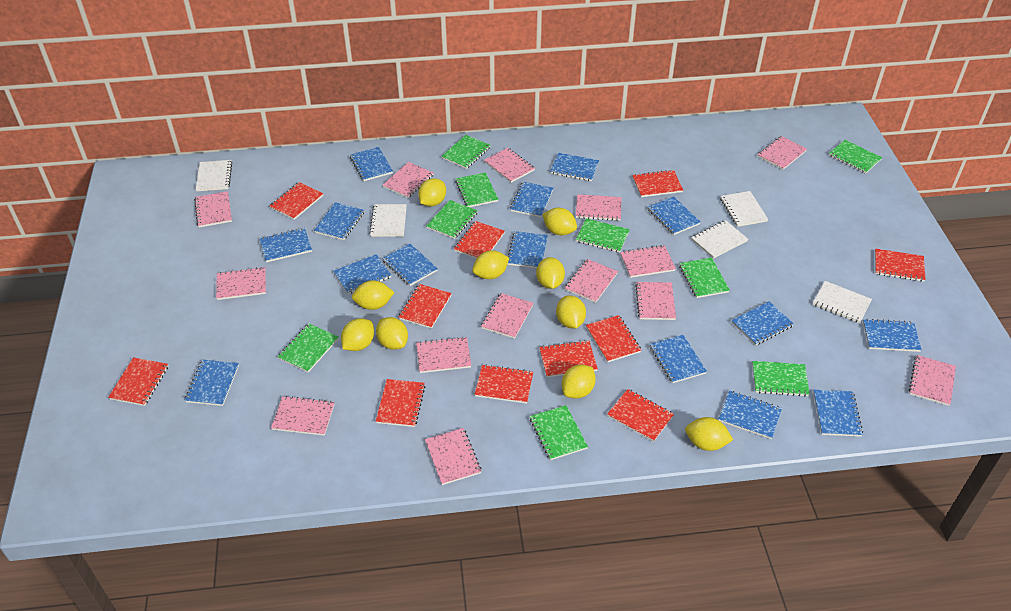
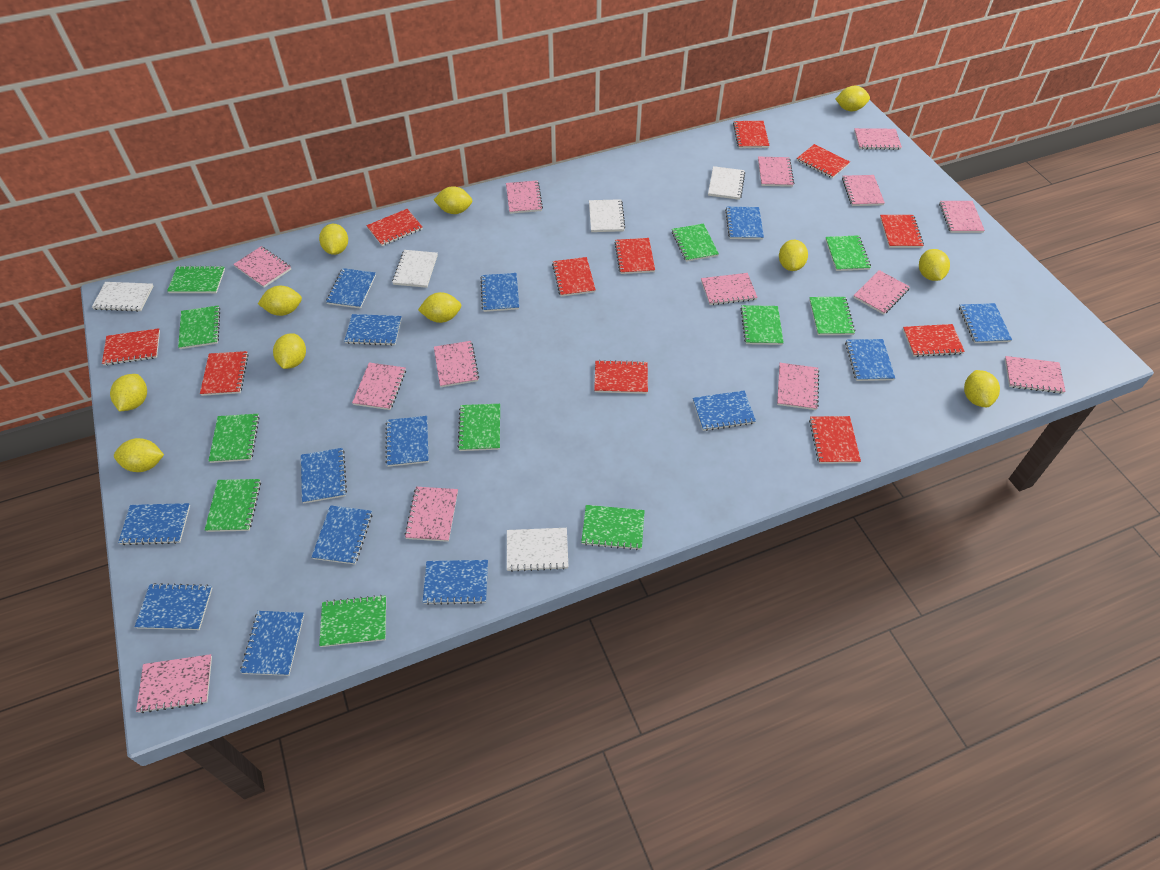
blue notebook: 15 -> 14
green notebook: 9 -> 11
yellow lemon: 10 -> 11

